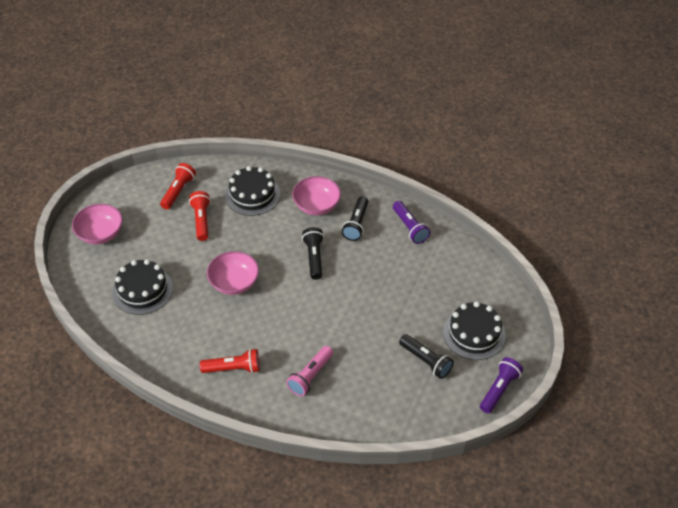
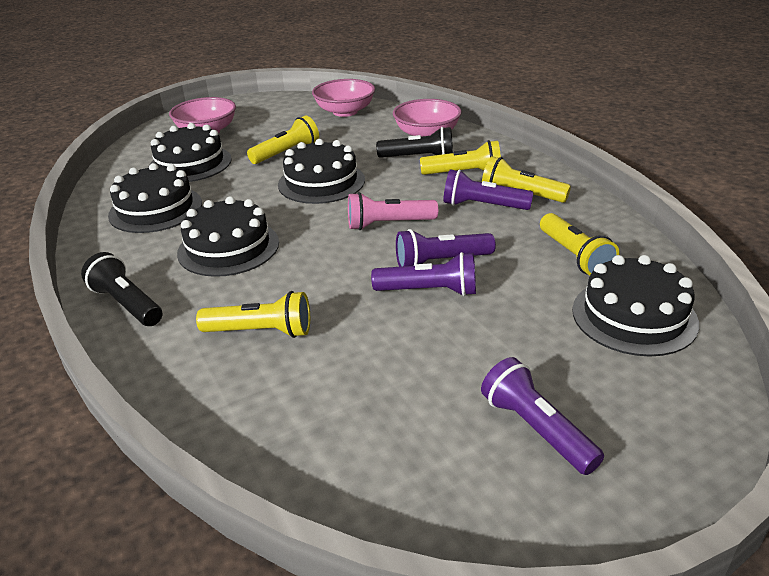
black cake: 3 -> 5
black flashlight: 3 -> 2
purple flashlight: 2 -> 4
red flashlight: 3 -> 0
yellow flashlight: 0 -> 5

